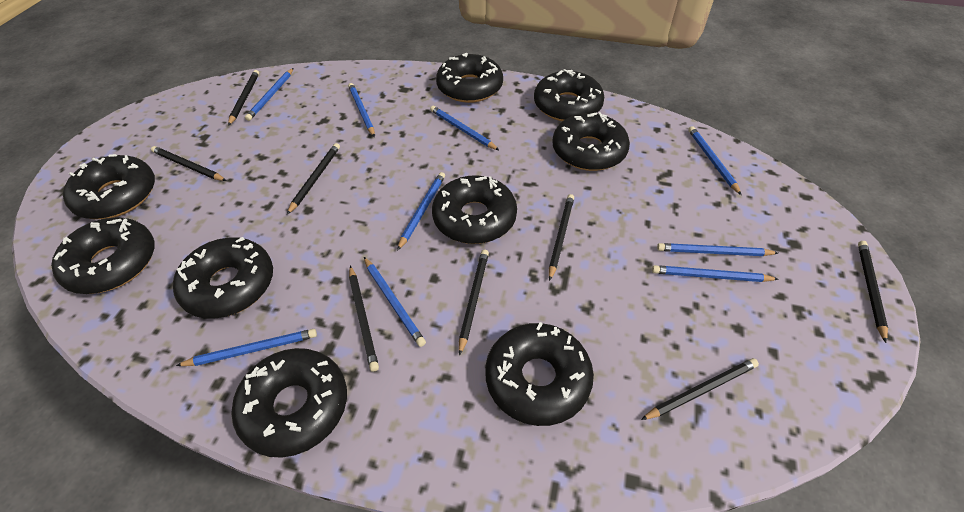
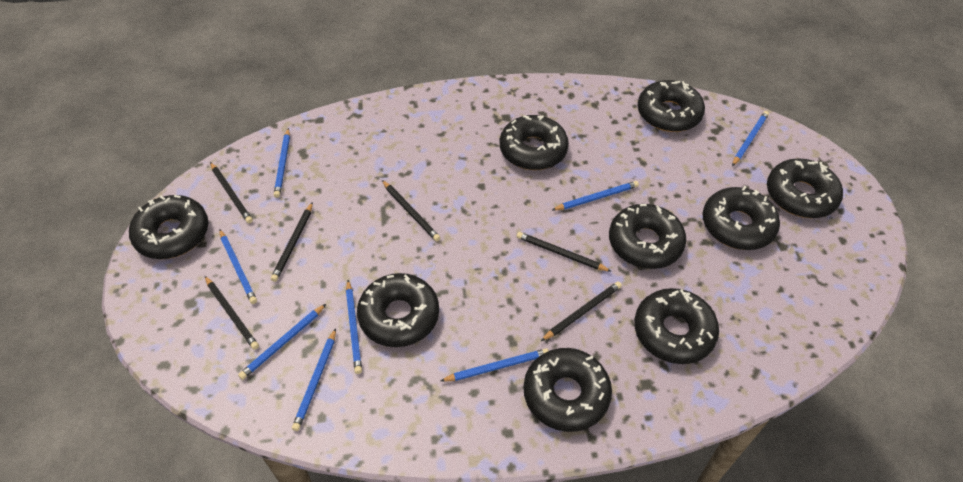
black pencil: 8 -> 6
blue pencil: 9 -> 8

